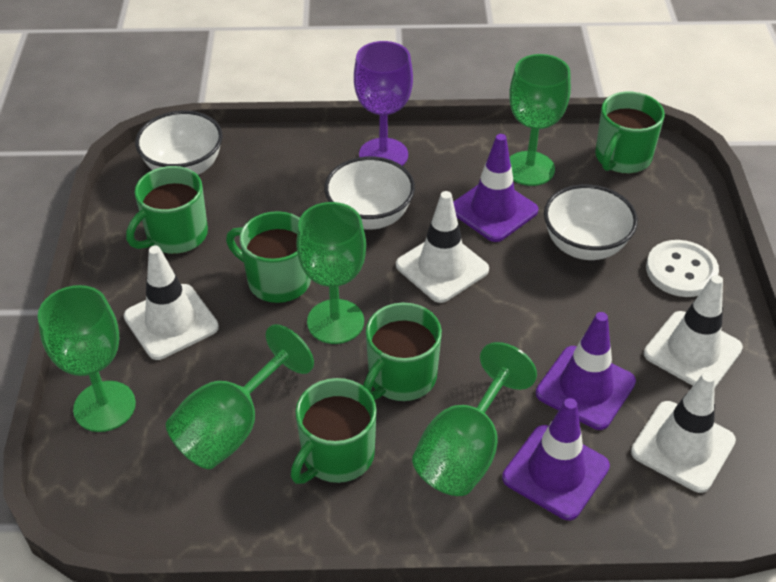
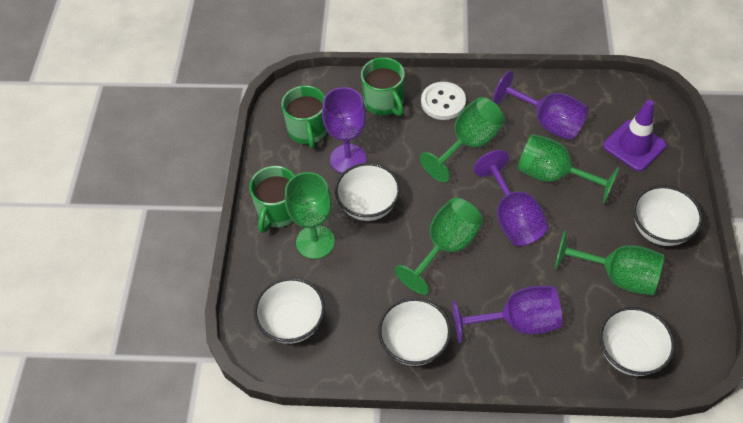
green mug: 5 -> 3
purple goblet: 1 -> 4
purple traffic cone: 3 -> 1
white bowl: 3 -> 5
white traffic cone: 4 -> 0

